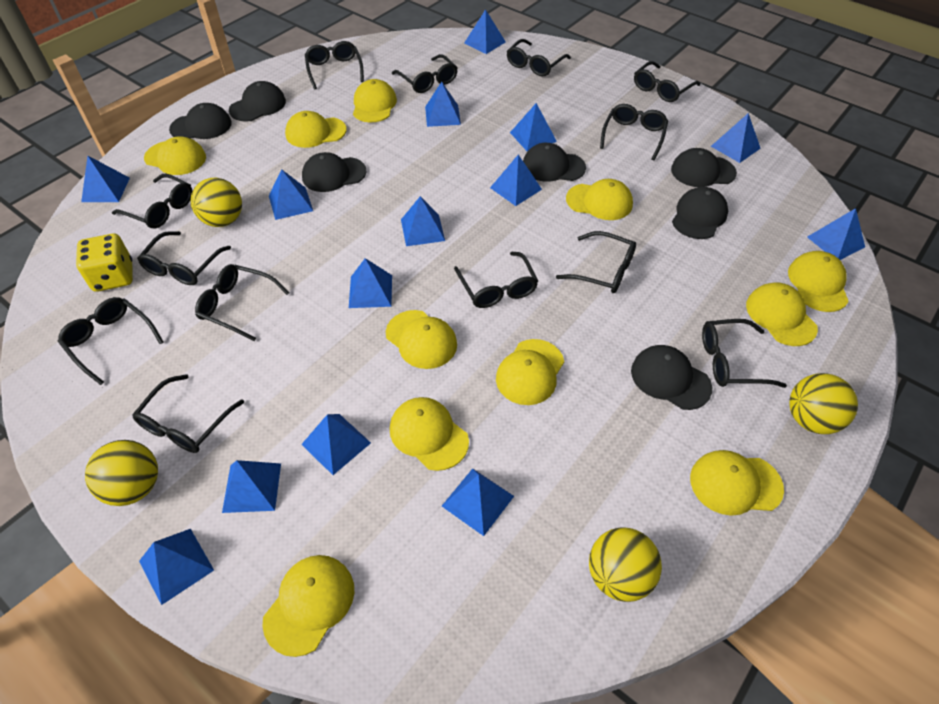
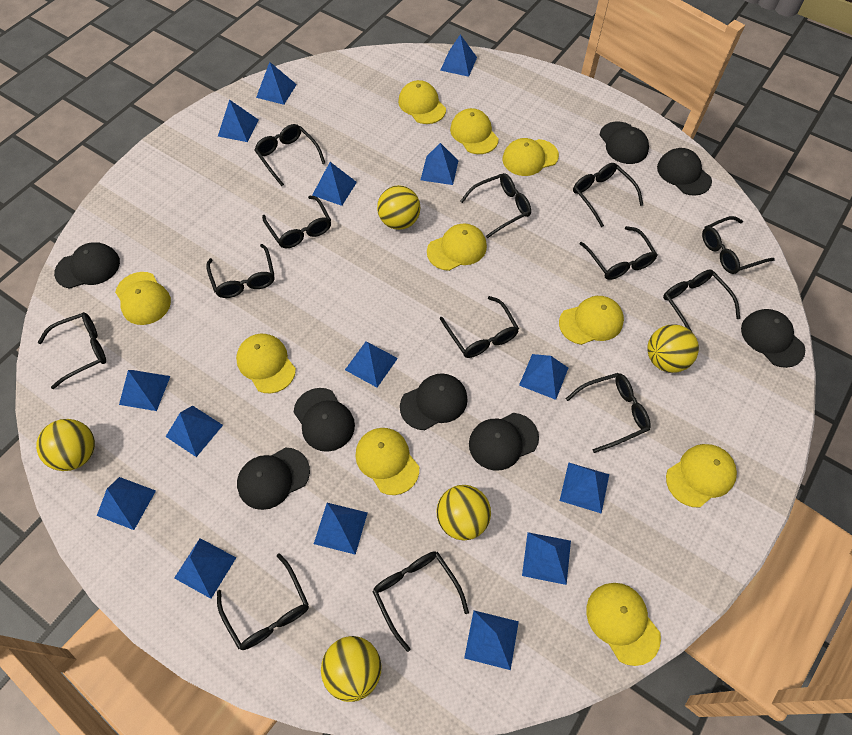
black cap: 7 -> 8
blue pyramid: 14 -> 15
yellow ball: 4 -> 5
yellow cap: 11 -> 10
yellow dice: 1 -> 0

